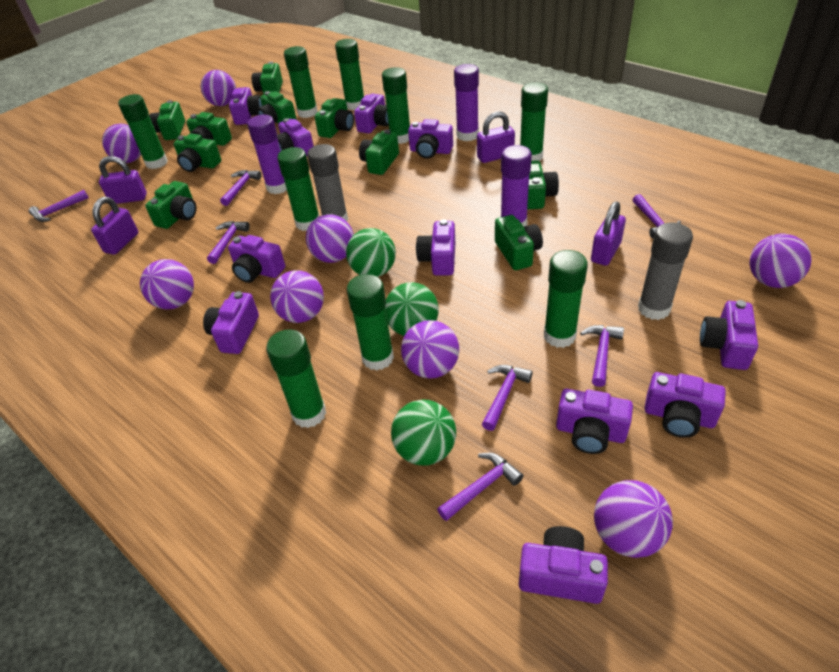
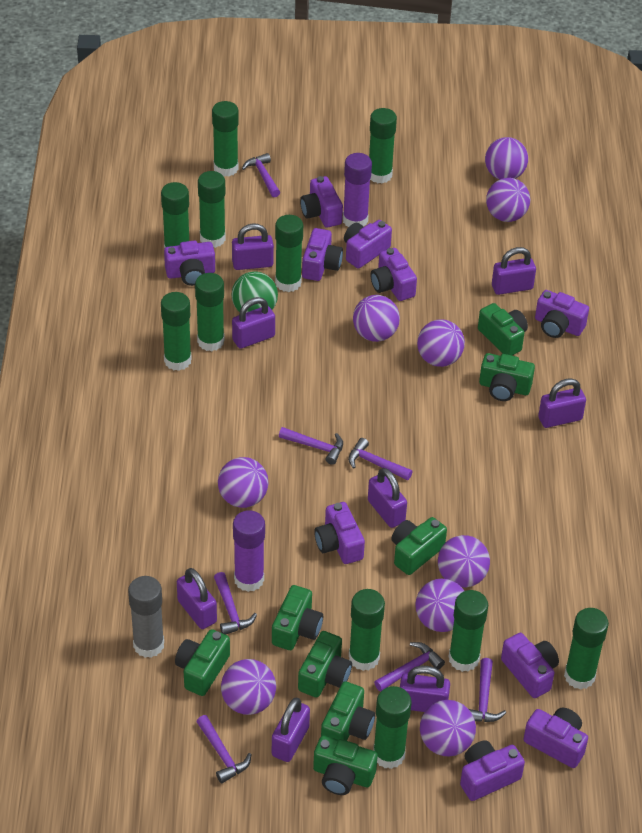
green ball: 3 -> 1
green camera: 10 -> 8
green glue stick: 9 -> 11
grey glue stick: 2 -> 1
purple ball: 8 -> 9
purple camera: 11 -> 10
purple glue stick: 3 -> 2
purple padlock: 4 -> 8

